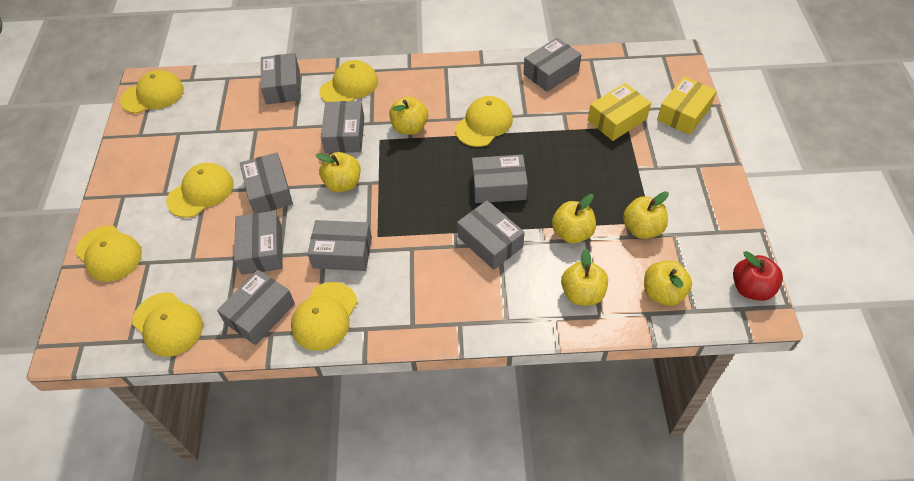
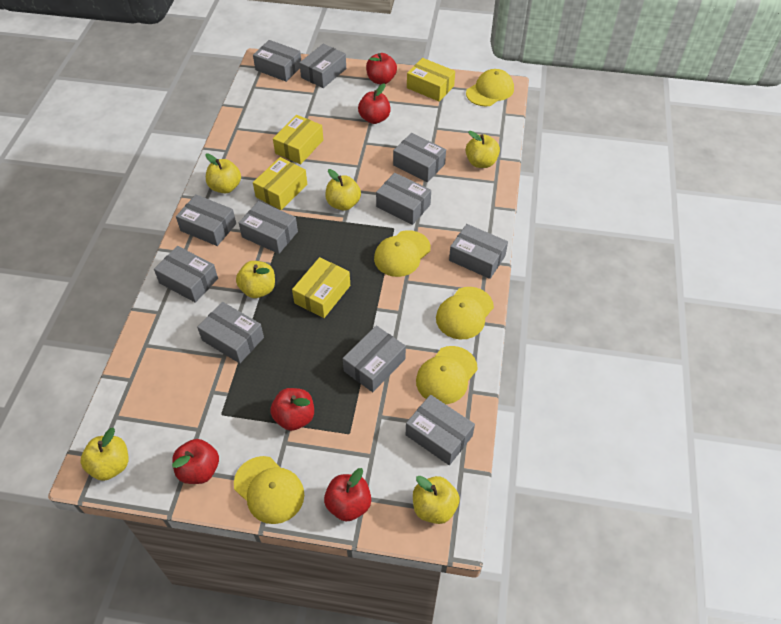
grey box: 9 -> 11
red apple: 1 -> 5
yellow box: 2 -> 4
yellow cap: 7 -> 5

